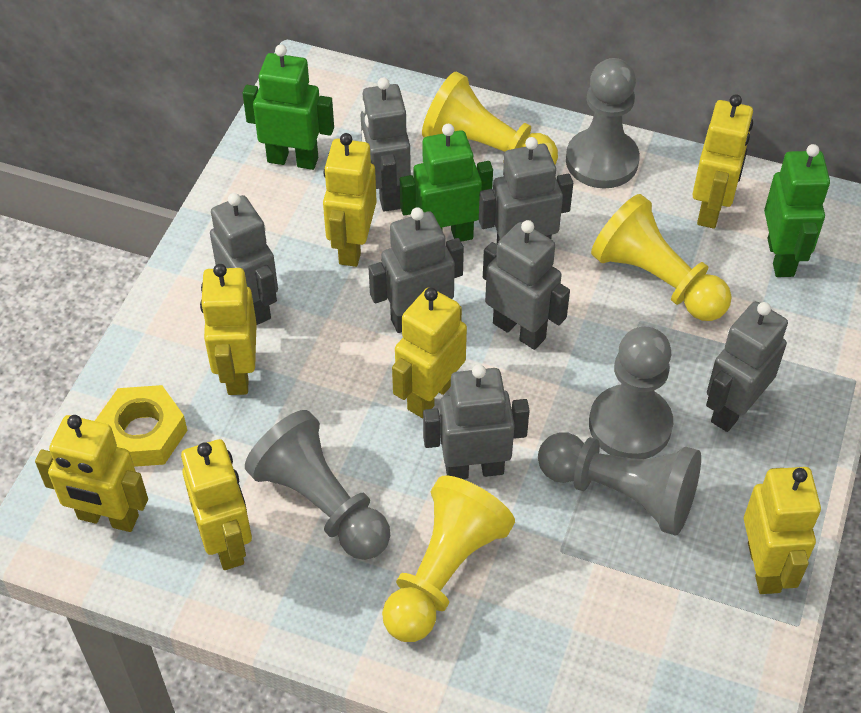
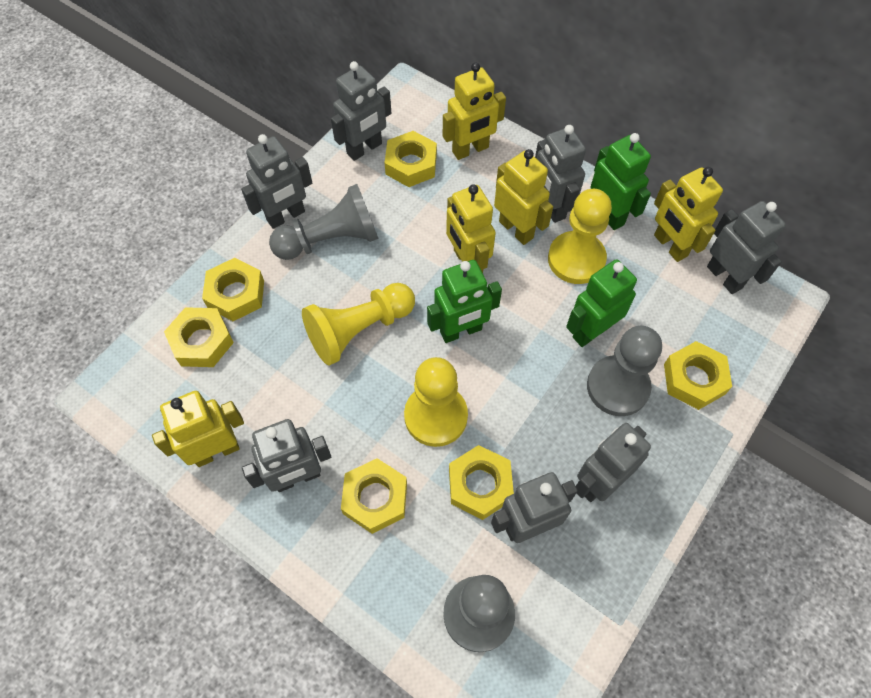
grey pawn: 4 -> 3
yellow nut: 1 -> 6
yellow robot: 7 -> 5

